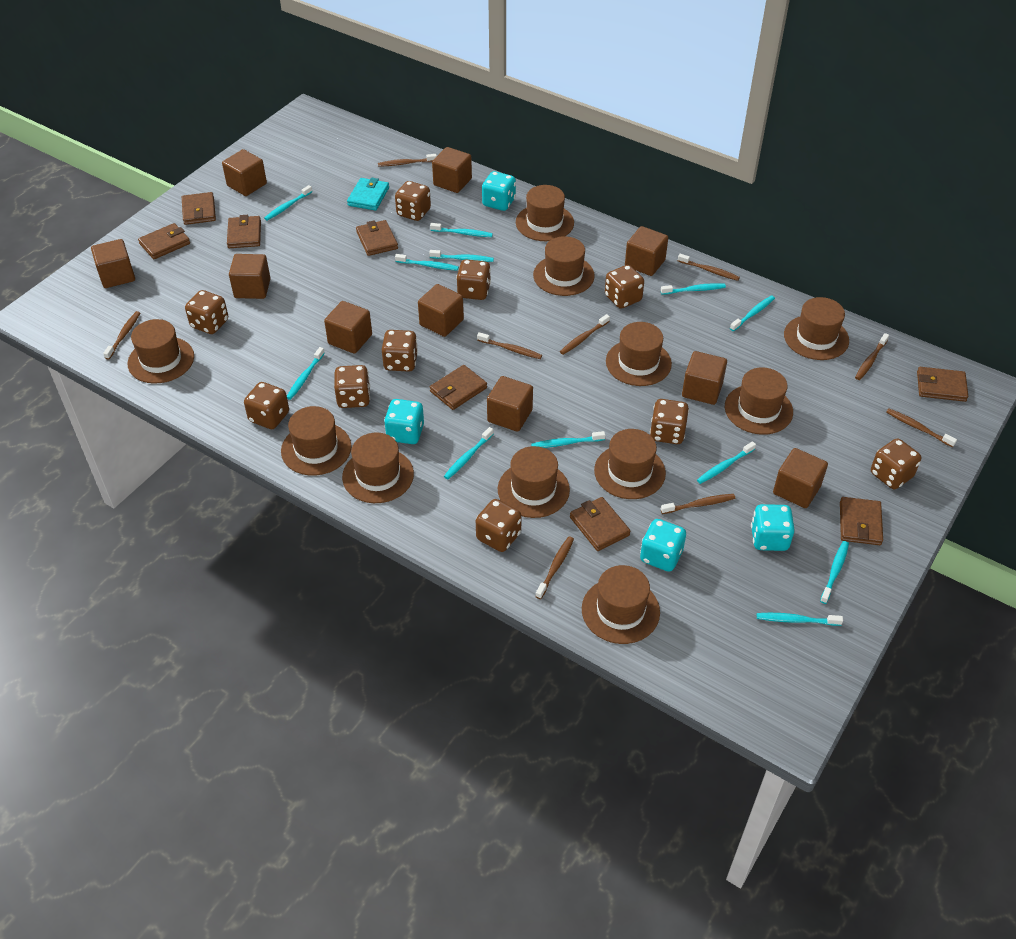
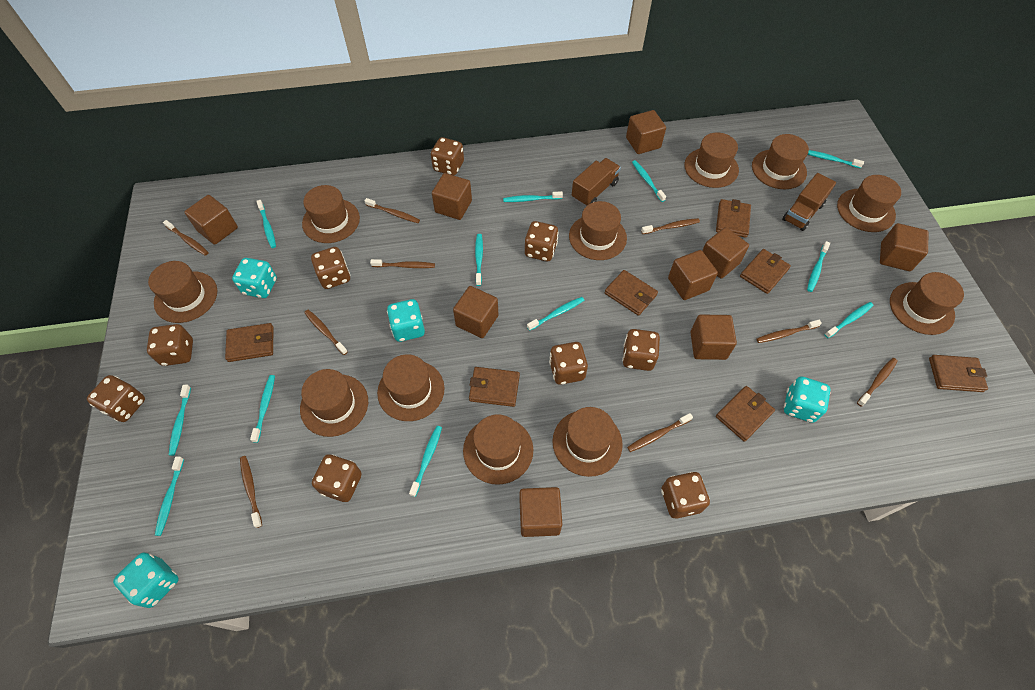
brown cube: 10 -> 9
brown dice: 10 -> 9
brown truck: 0 -> 2
brown wallet: 8 -> 7
turquoise wallet: 1 -> 0

